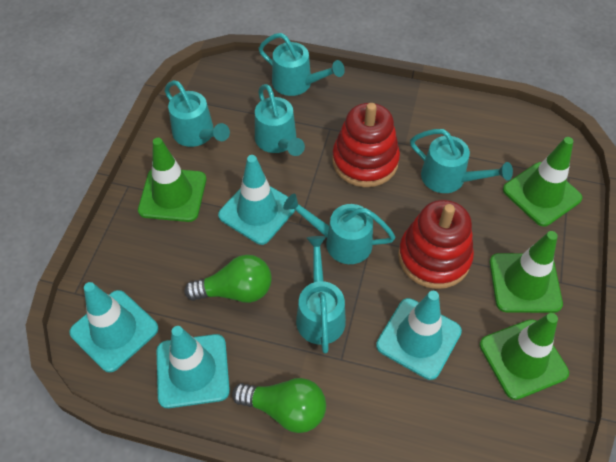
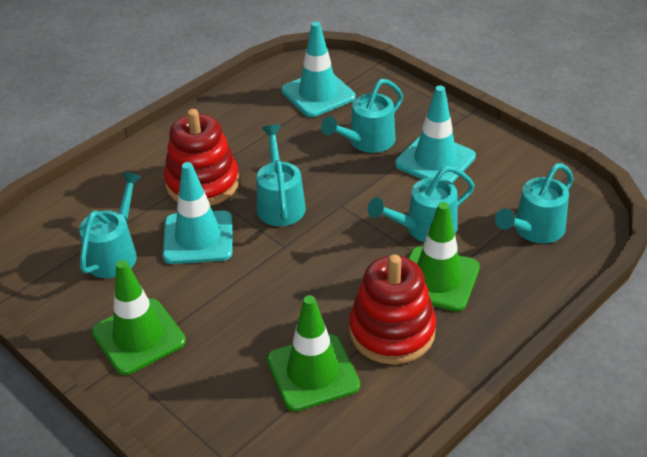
green light bulb: 2 -> 0
green traffic cone: 4 -> 3
turquoise traffic cone: 4 -> 3
turquoise watering can: 6 -> 5

